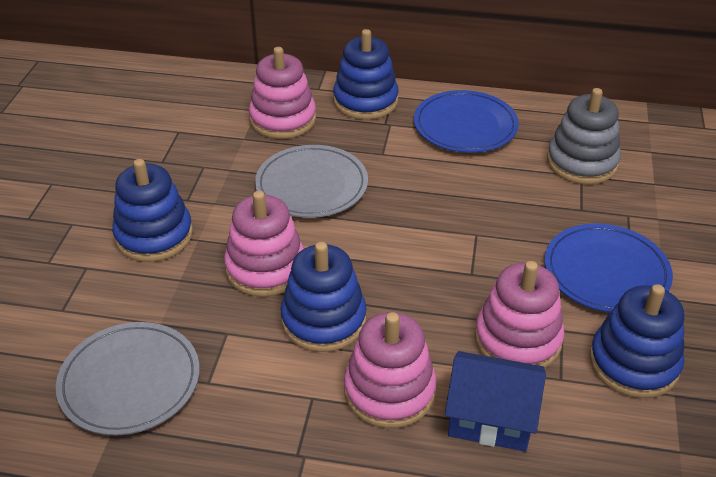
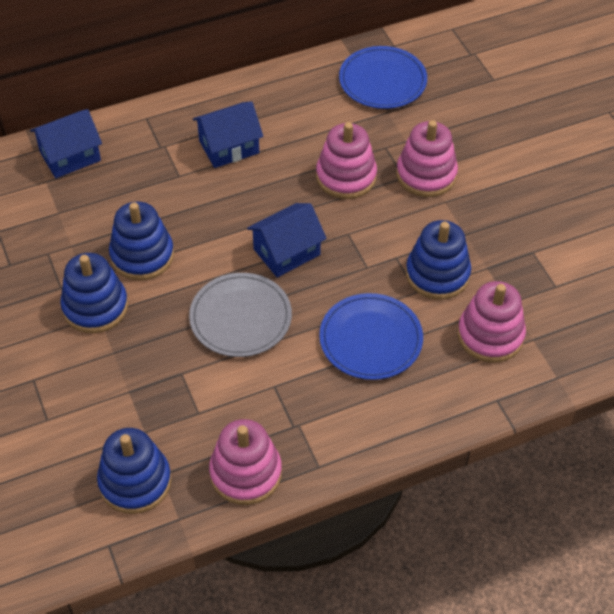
blue house: 1 -> 3
grey plate: 2 -> 1
grey stacking toy: 1 -> 0

